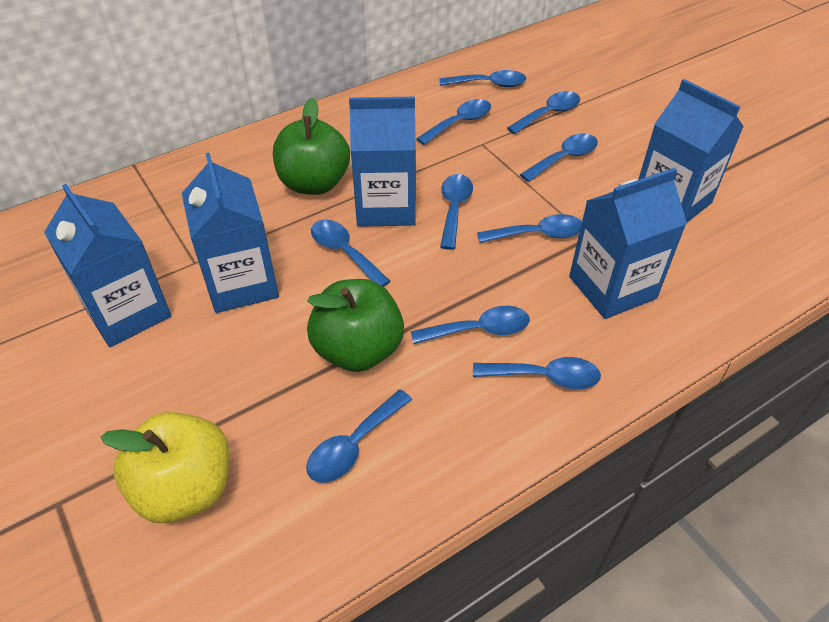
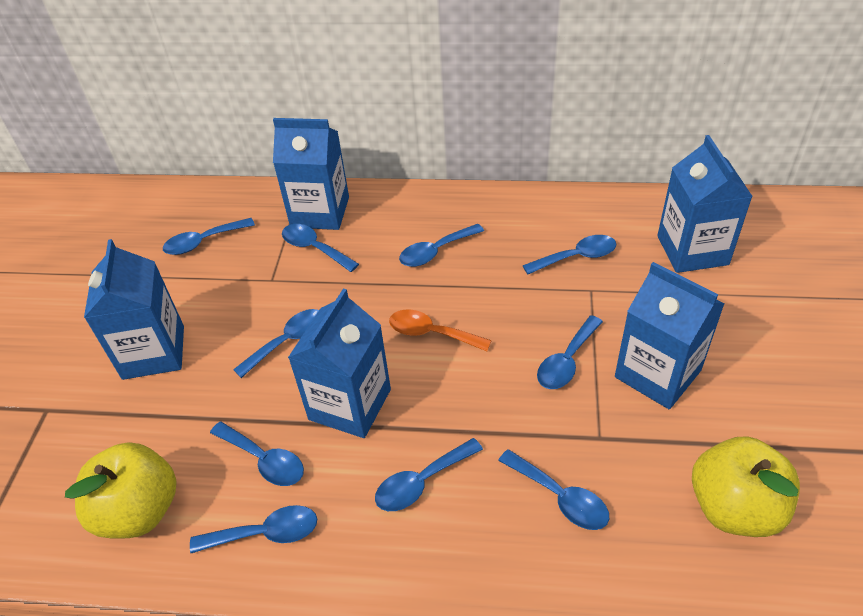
green apple: 2 -> 0
orange spoon: 0 -> 1
yellow apple: 1 -> 2

